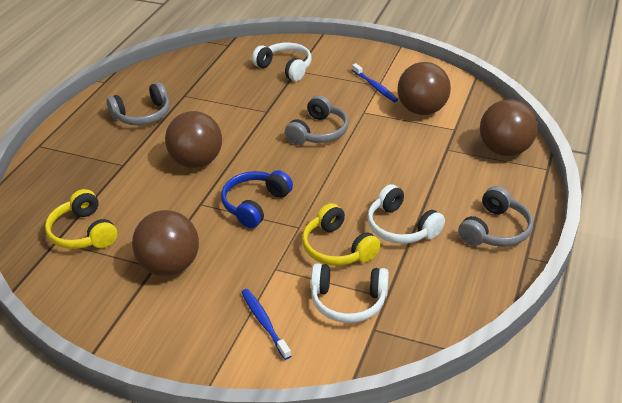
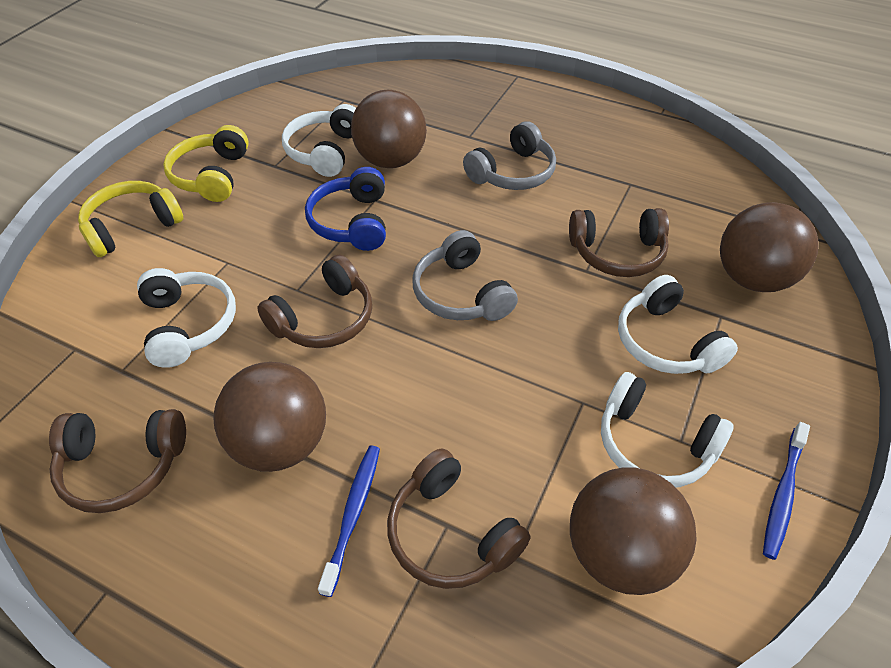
brown headphones: 0 -> 4
grey headphones: 3 -> 2
white headphones: 3 -> 4

